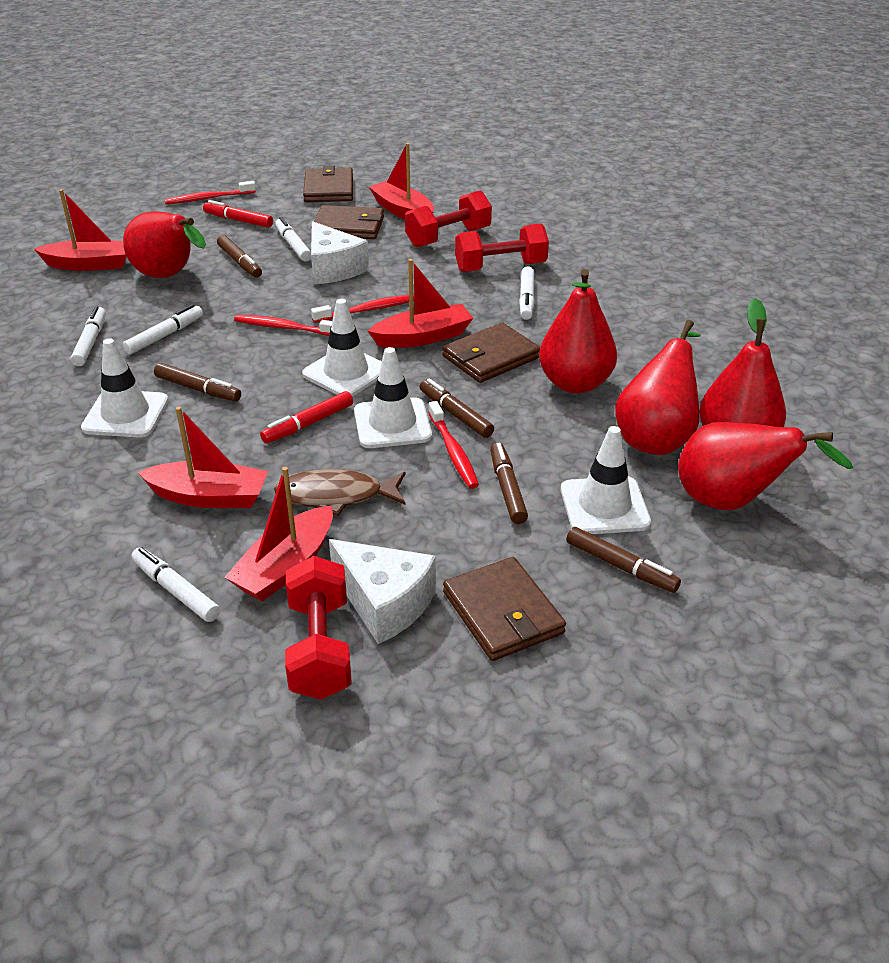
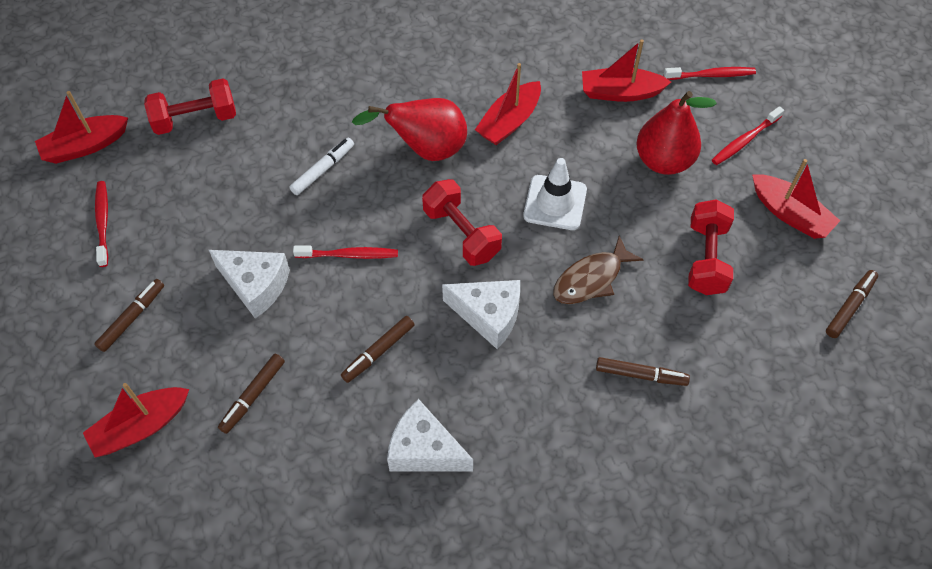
brown wallet: 4 -> 0
red marker: 2 -> 0
red pear: 5 -> 2
white cheese: 2 -> 3
white marker: 5 -> 1
white traffic cone: 4 -> 1

